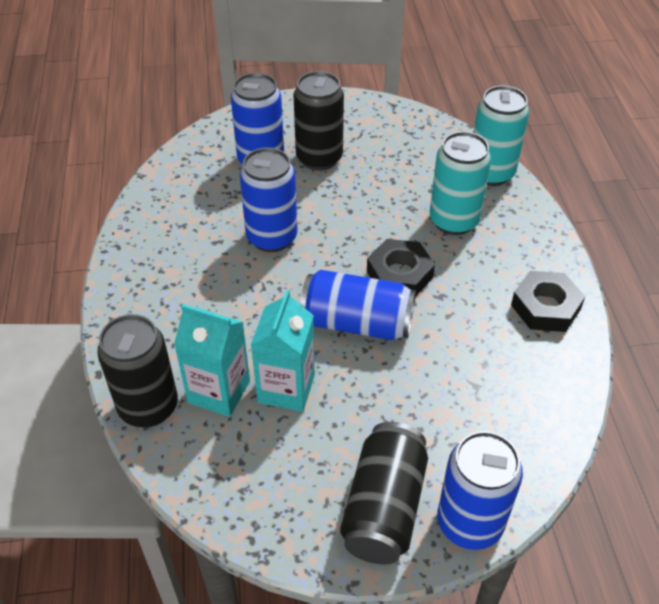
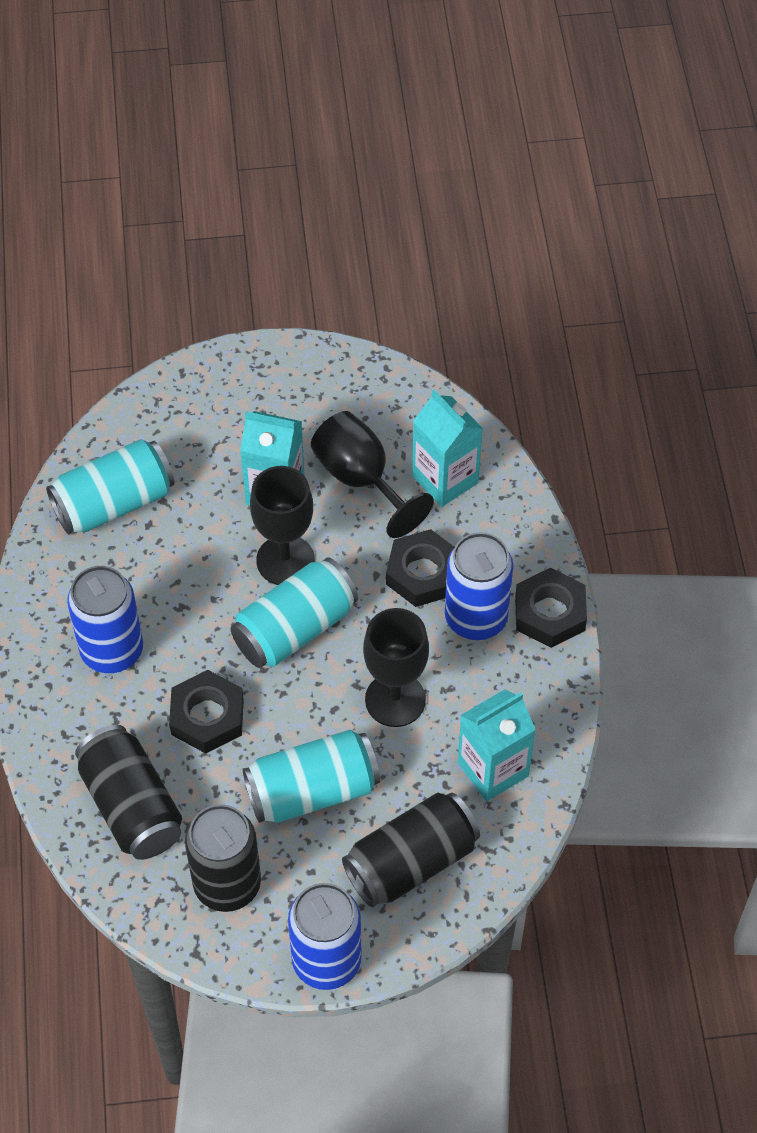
black goblet: 0 -> 3
black nut: 2 -> 3
blue can: 4 -> 3
turquoise can: 2 -> 3
turquoise carton: 2 -> 3

